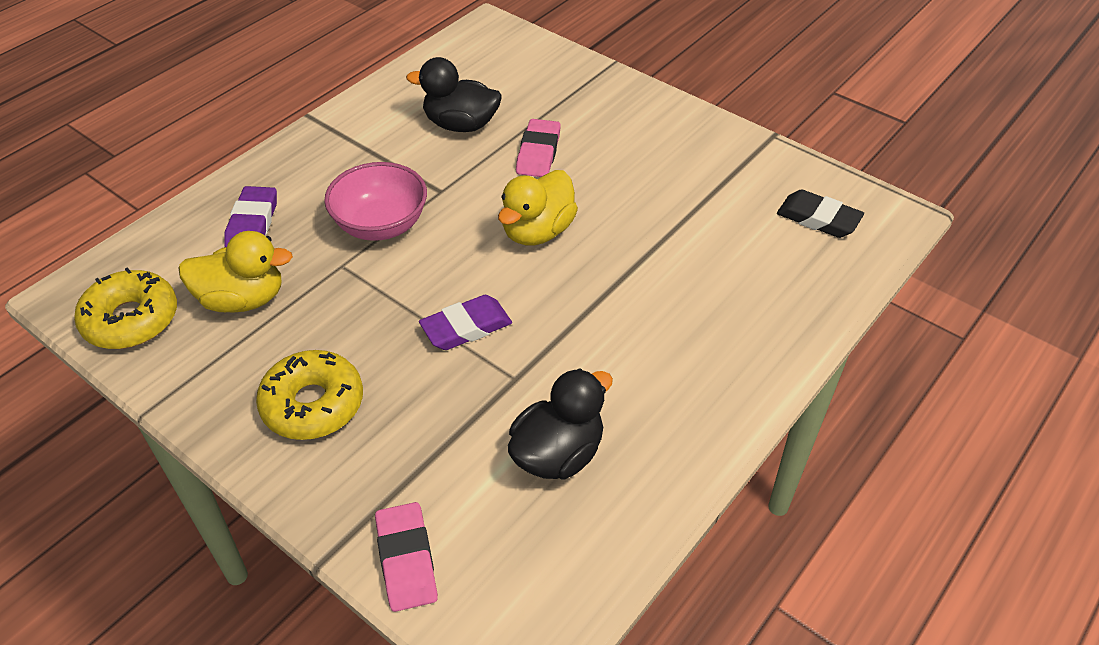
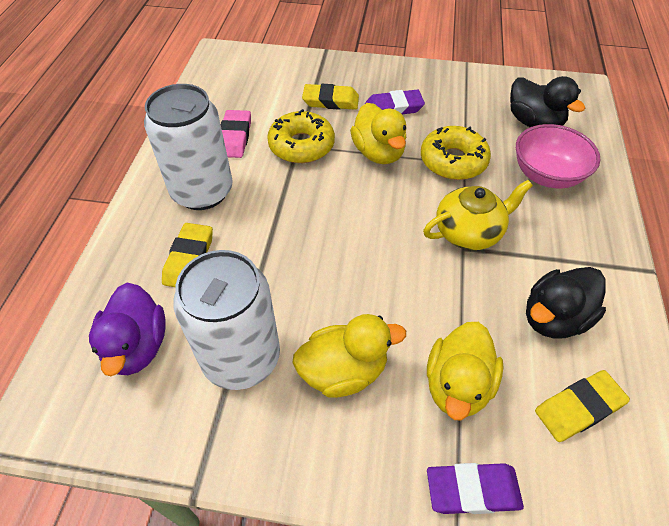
black eraser: 1 -> 0
pink eraser: 2 -> 1
purple duck: 0 -> 1
white can: 0 -> 2
yellow duck: 2 -> 3
yellow eraser: 0 -> 3
yellow teapot: 0 -> 1

